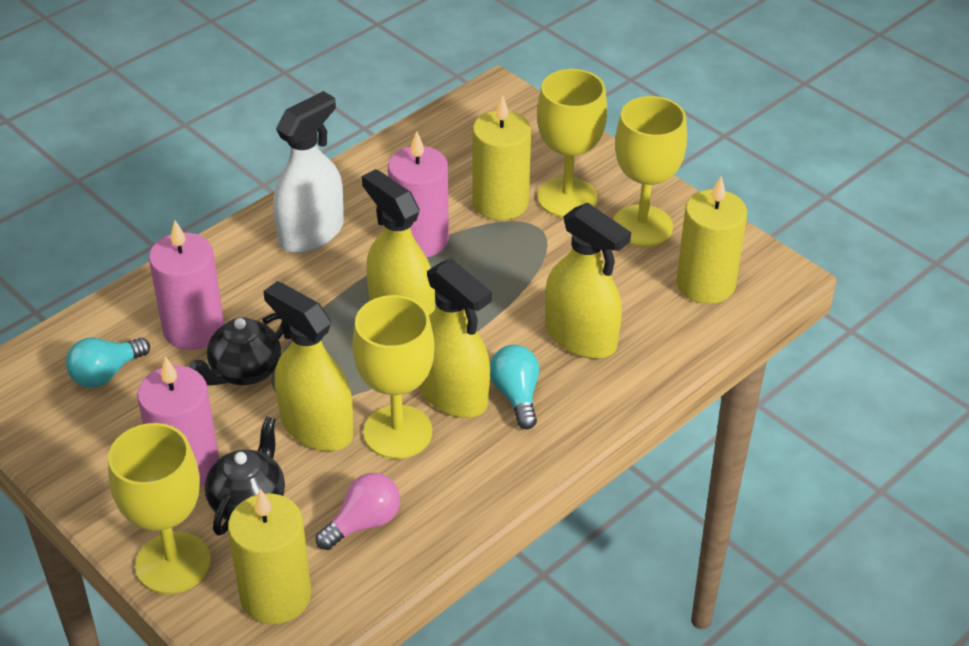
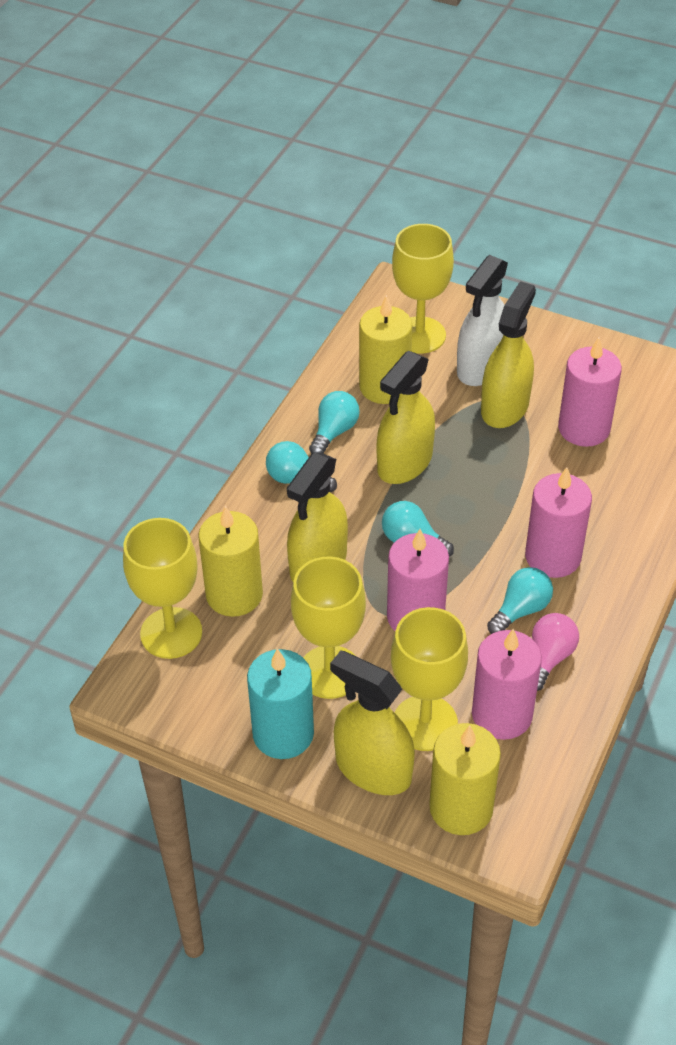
black teapot: 2 -> 0
pink candle: 3 -> 4
turquoise candle: 0 -> 1
turquoise light bulb: 2 -> 4

